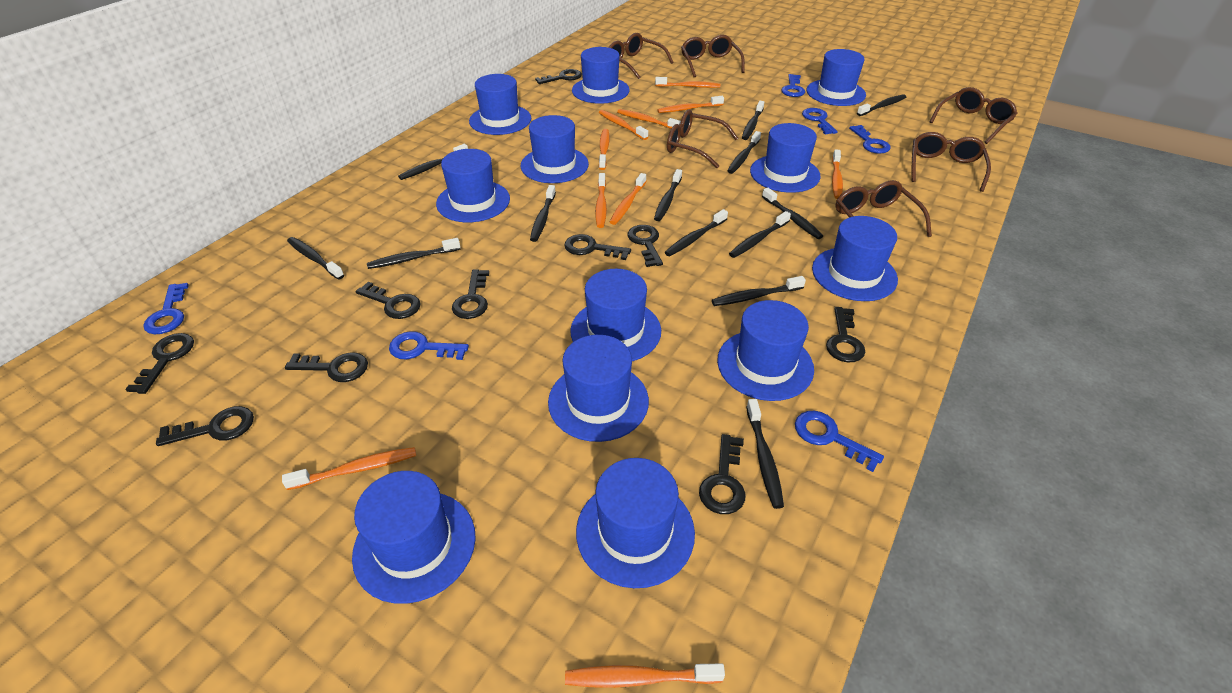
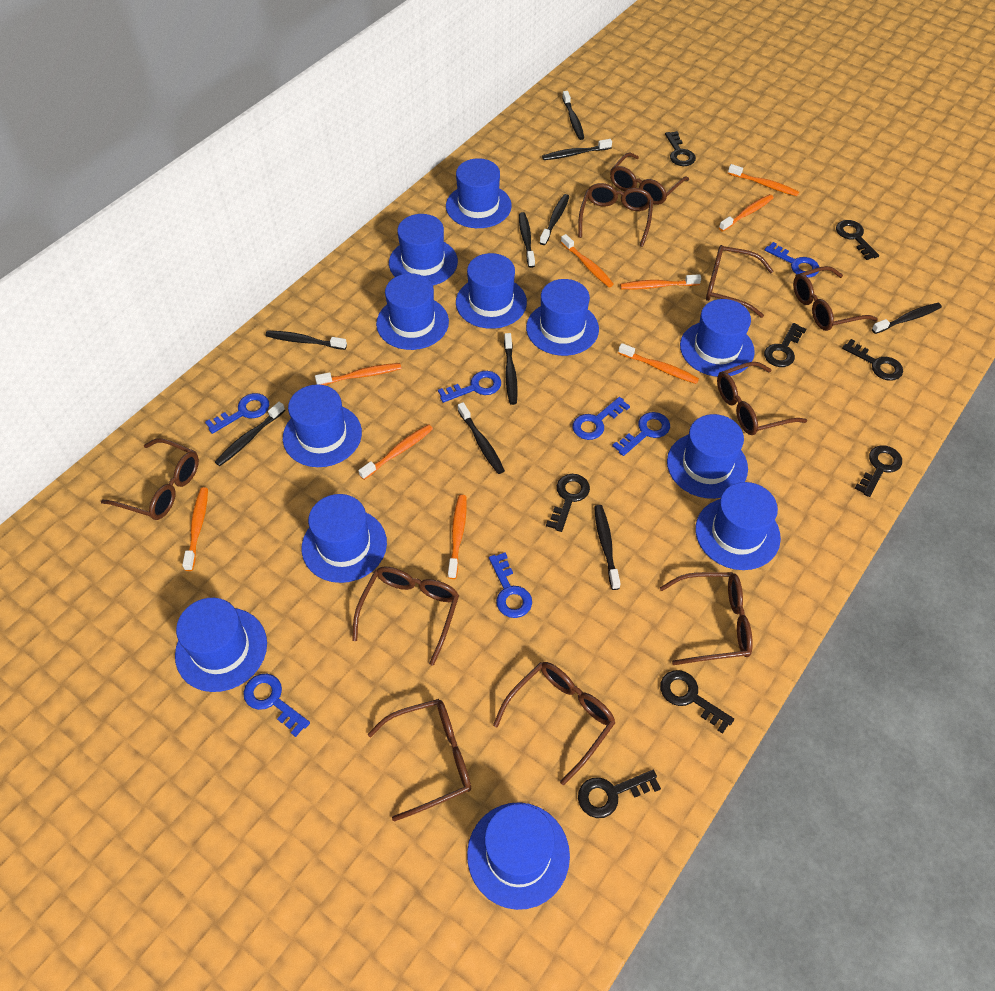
black key: 10 -> 8
black toothbrush: 13 -> 10
blue key: 6 -> 7
brown glasses: 6 -> 10
orange toothbrush: 10 -> 9

